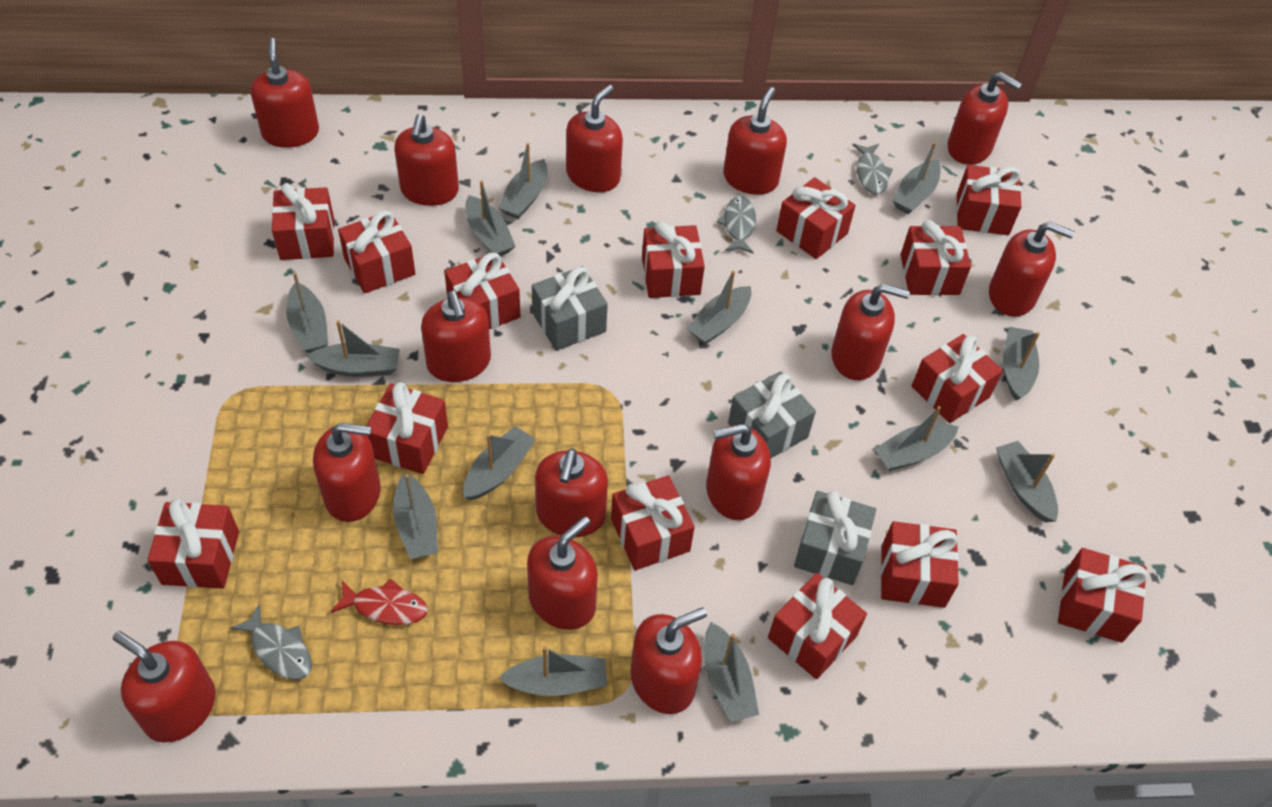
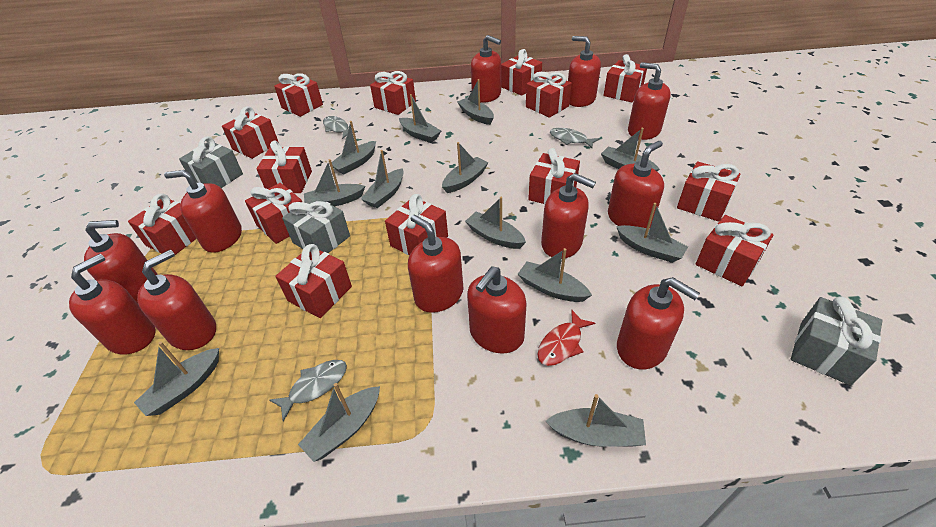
red soap dispenser: 14 -> 12

